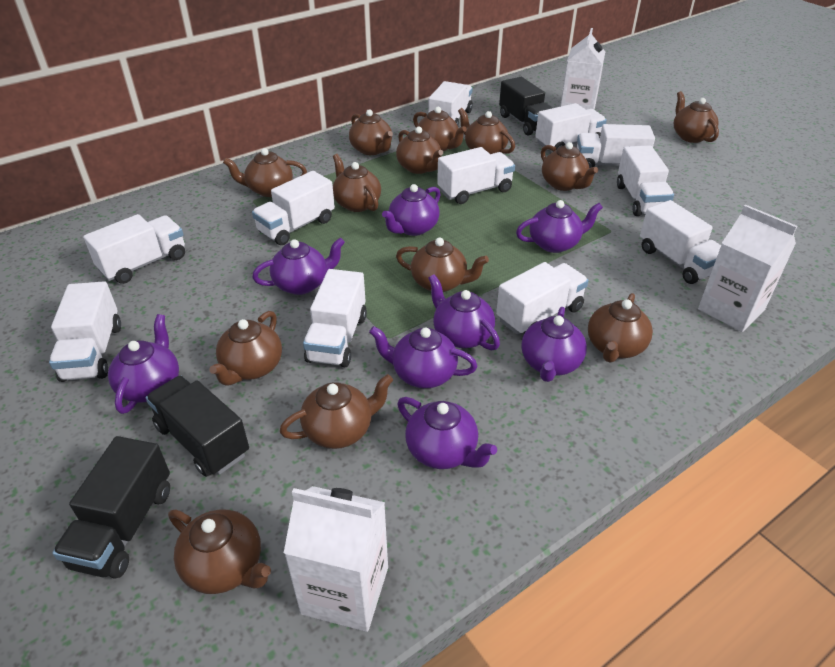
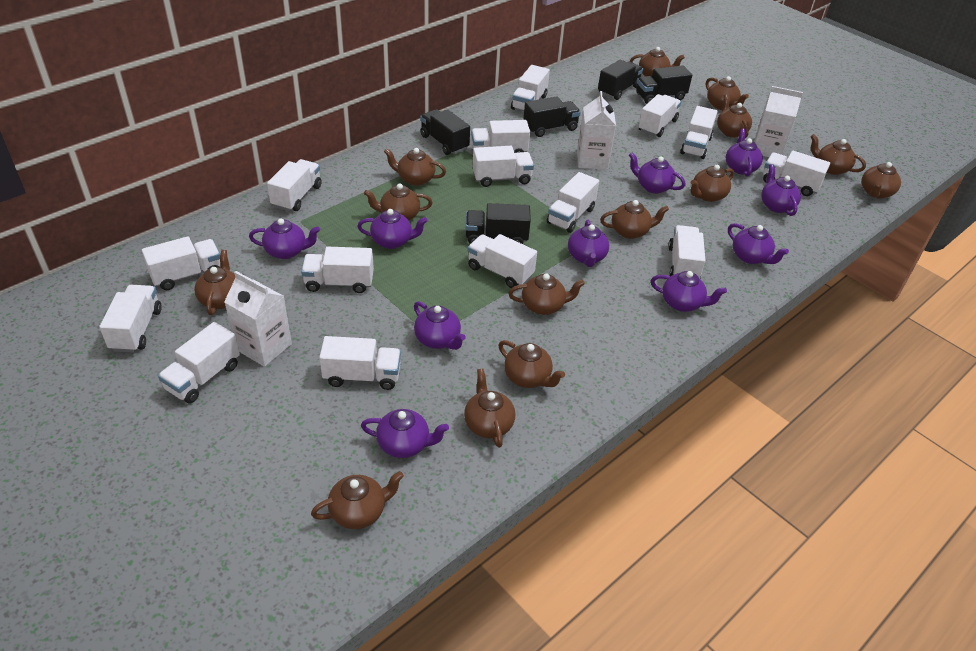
black truck: 3 -> 5
brown teapot: 13 -> 14
purple teapot: 8 -> 10
white truck: 11 -> 15

